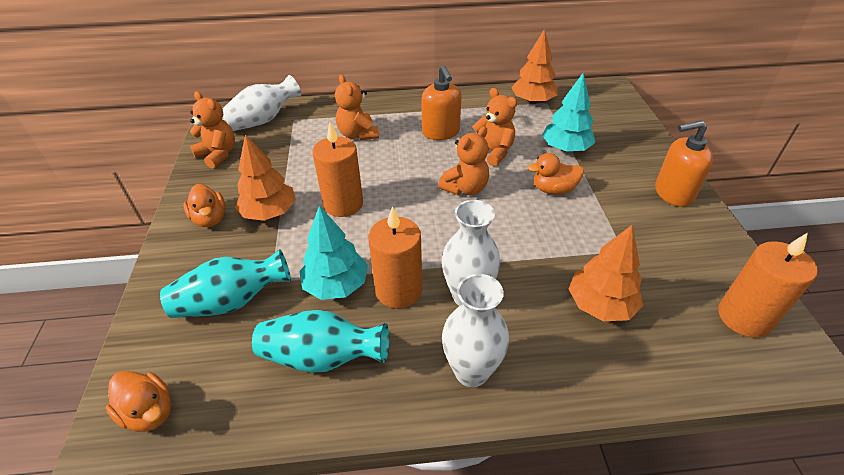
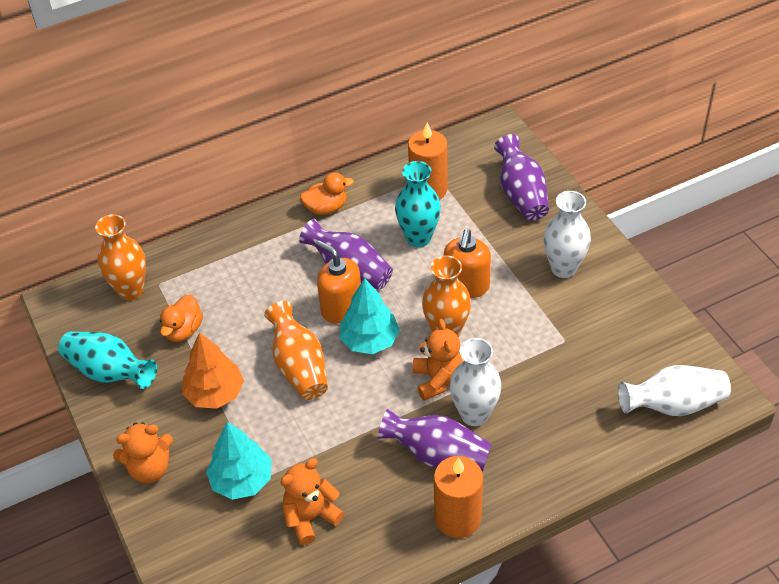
orange candle: 3 -> 2
orange duck: 3 -> 2
orange teddy bear: 4 -> 3
orange tree: 3 -> 1
orange vase: 0 -> 3
purple vase: 0 -> 3

